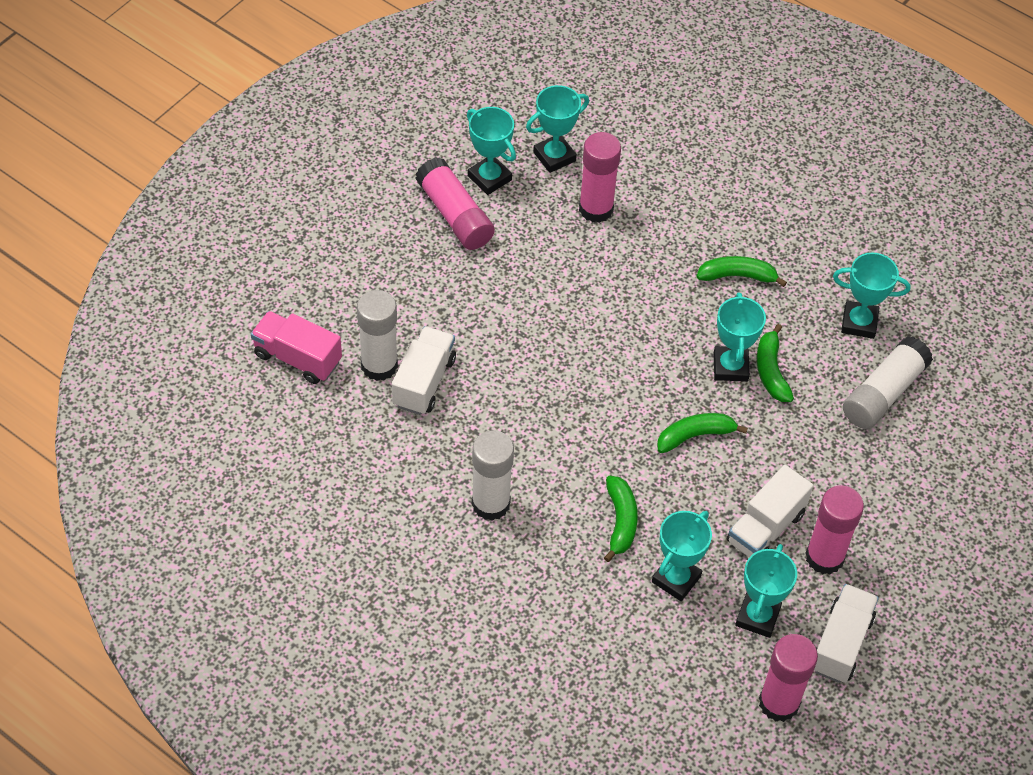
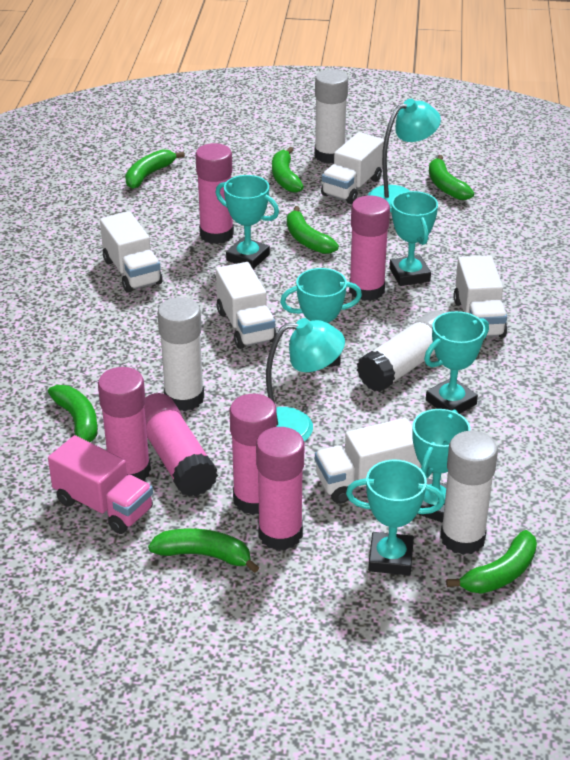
green banana: 4 -> 7
pink glue stick: 4 -> 6
turquoise lamp: 0 -> 2
white glue stick: 3 -> 4
white truck: 3 -> 5

